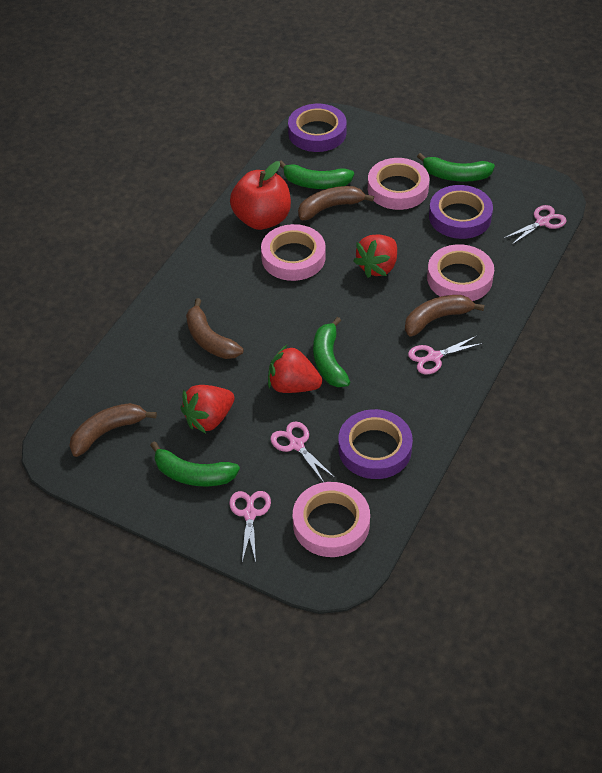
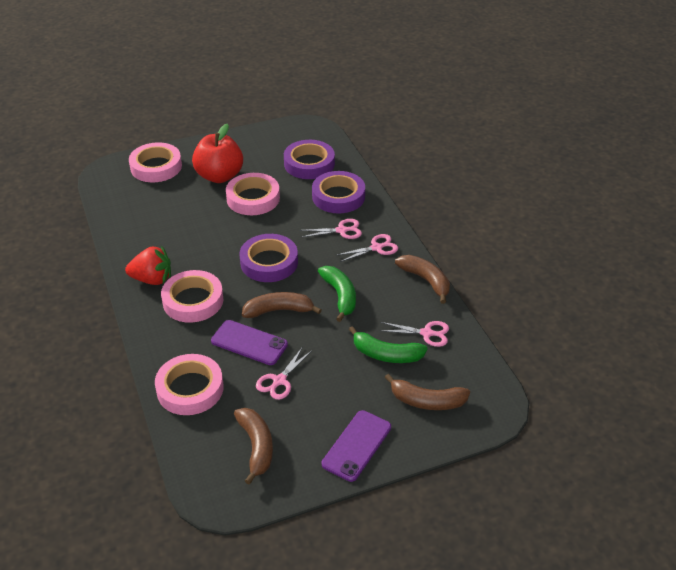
green banana: 4 -> 2
purple phone: 0 -> 2
red strawberry: 3 -> 1

